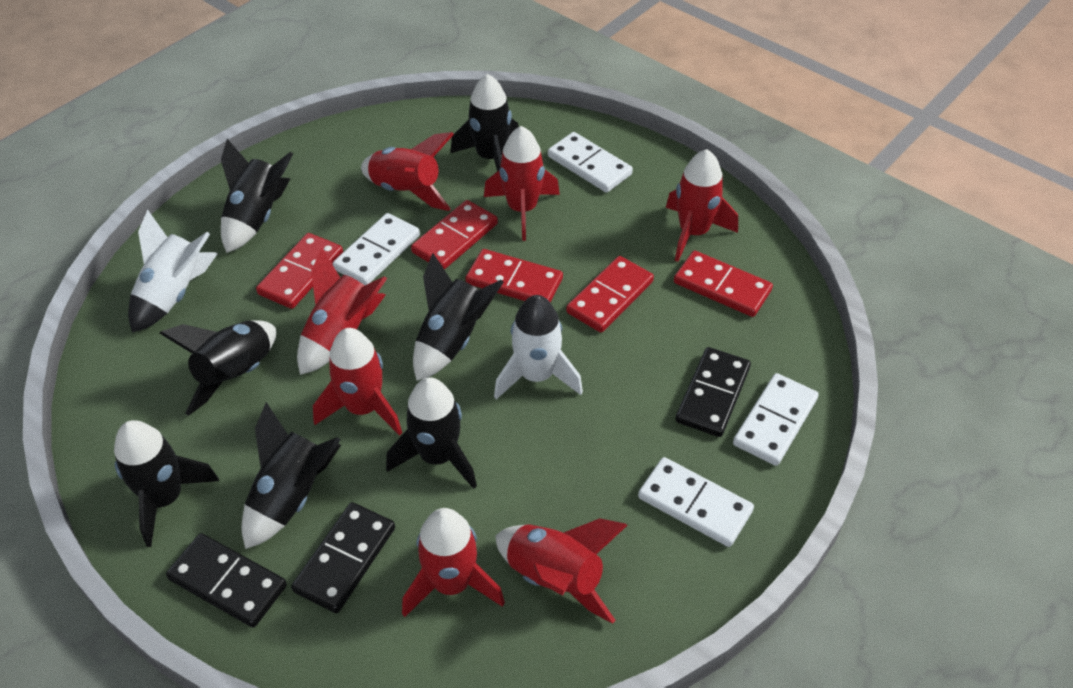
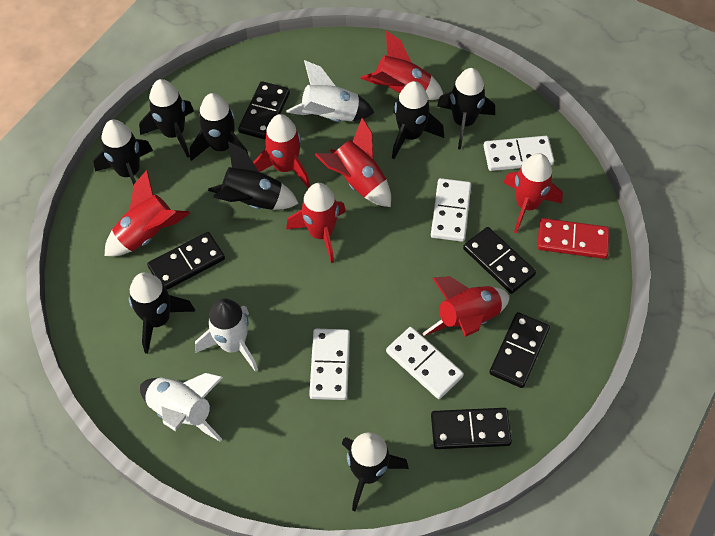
black domino: 3 -> 5
black rocket: 7 -> 8
red domino: 5 -> 1
white rocket: 2 -> 3

